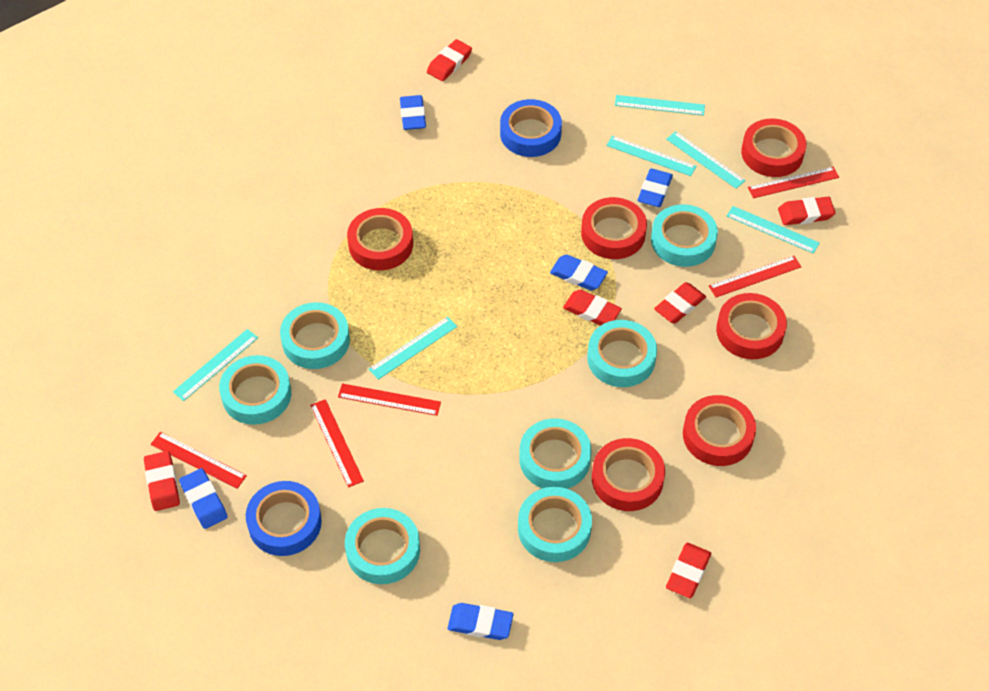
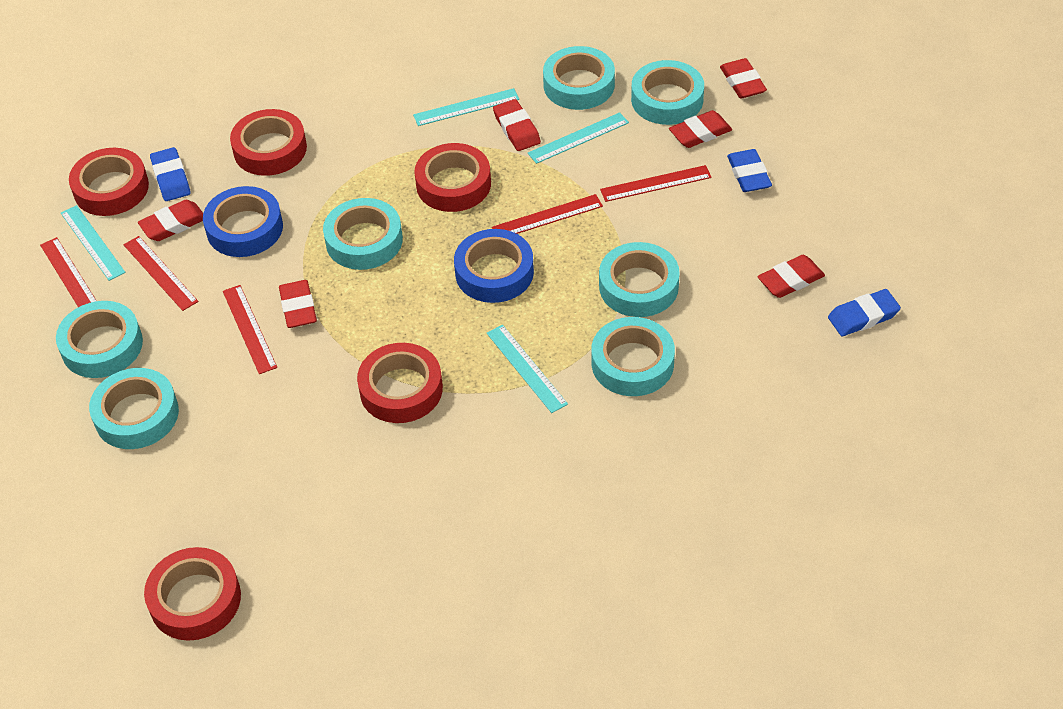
blue eraser: 5 -> 3
red tape: 6 -> 5
turquoise ruler: 6 -> 4

